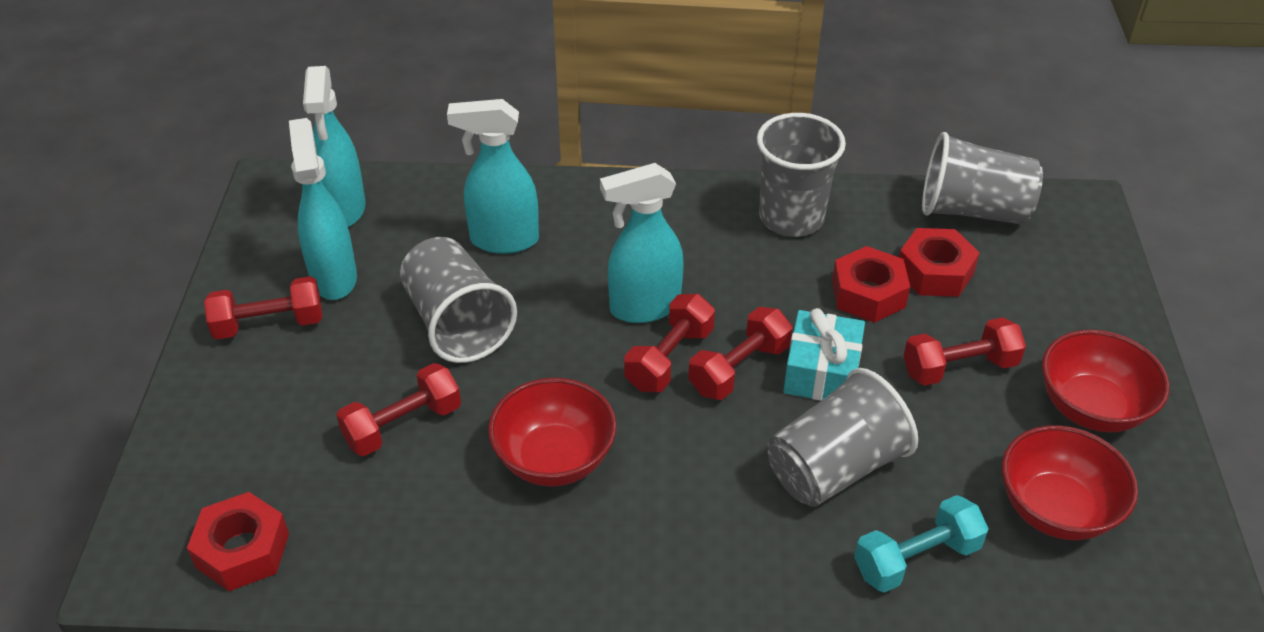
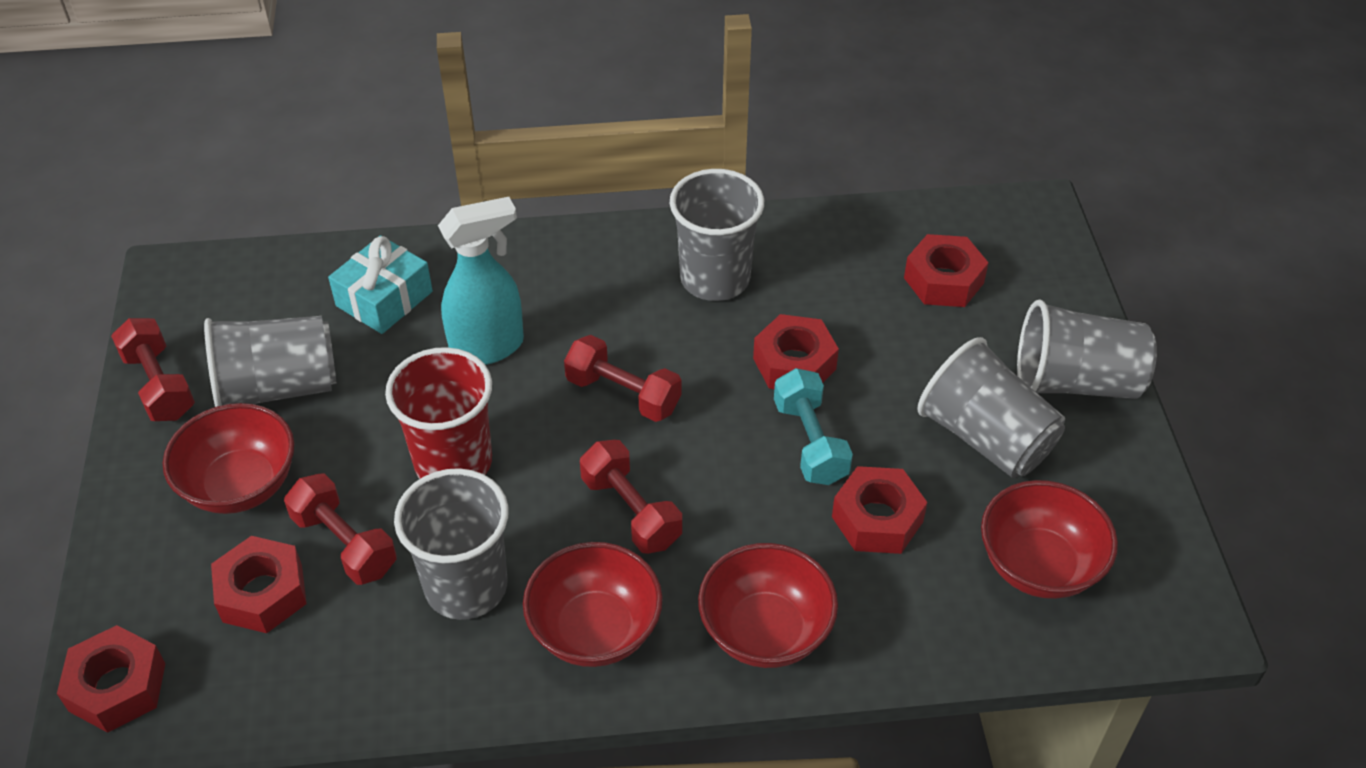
grey cup: 4 -> 5
red bowl: 3 -> 4
red cup: 0 -> 1
red dumbbell: 5 -> 4
red nut: 3 -> 5
turquoise spray bottle: 4 -> 1

